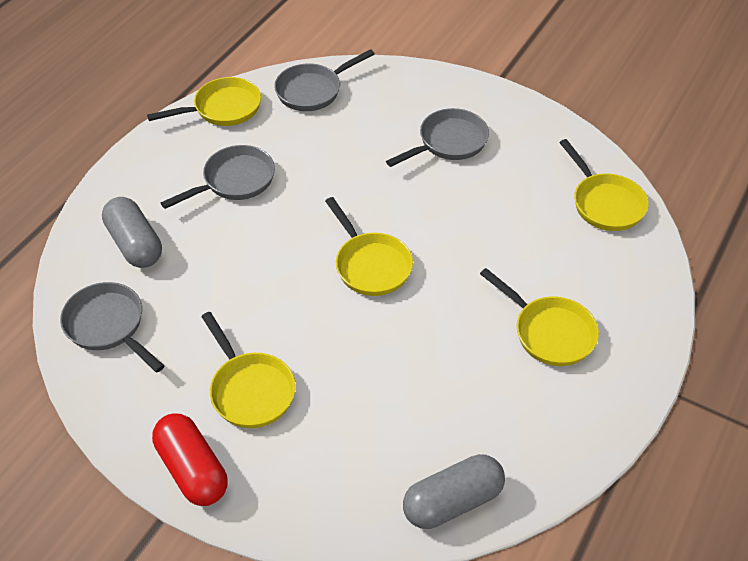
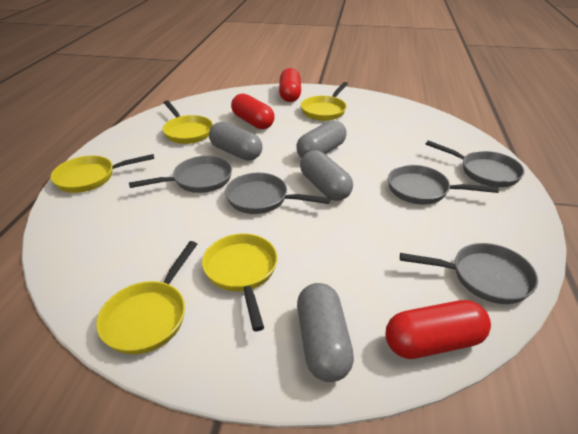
grey capsule: 2 -> 4
grey pan: 4 -> 5
red capsule: 1 -> 3

